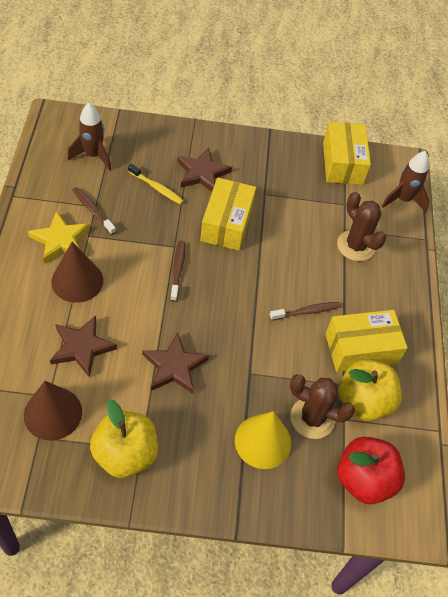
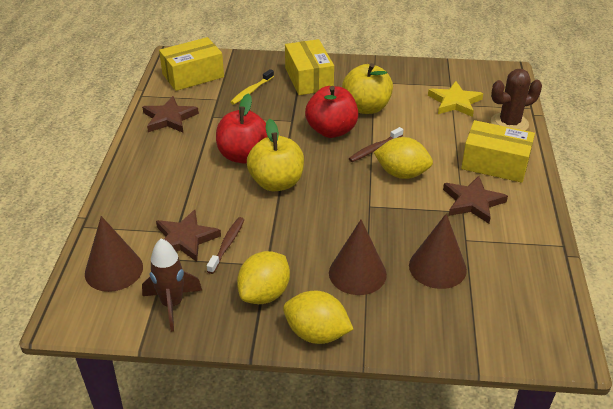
brown cactus: 2 -> 1
brown cone: 2 -> 3
brown rocket: 2 -> 1
brown toothbrush: 3 -> 2
red apple: 1 -> 2
yellow cone: 1 -> 0
yellow lemon: 0 -> 3

